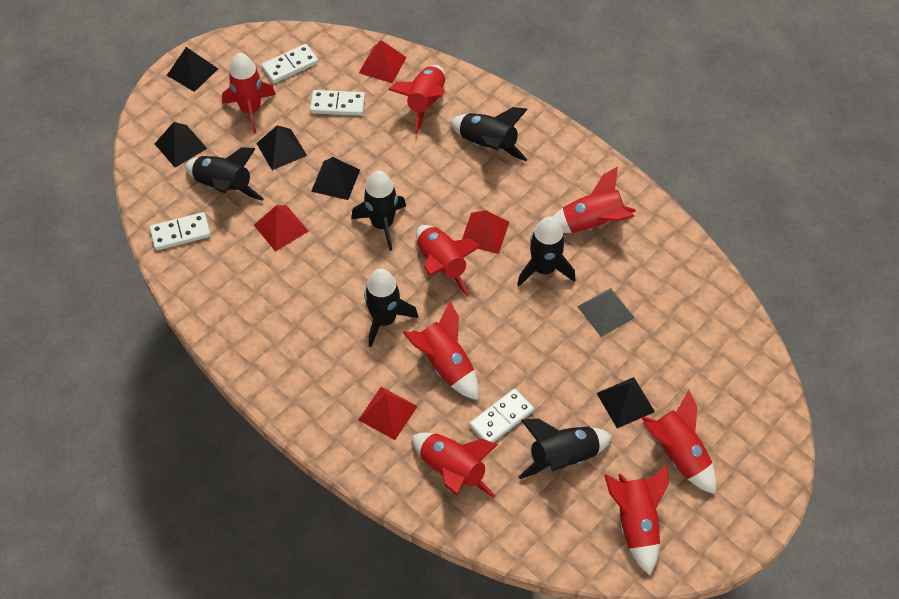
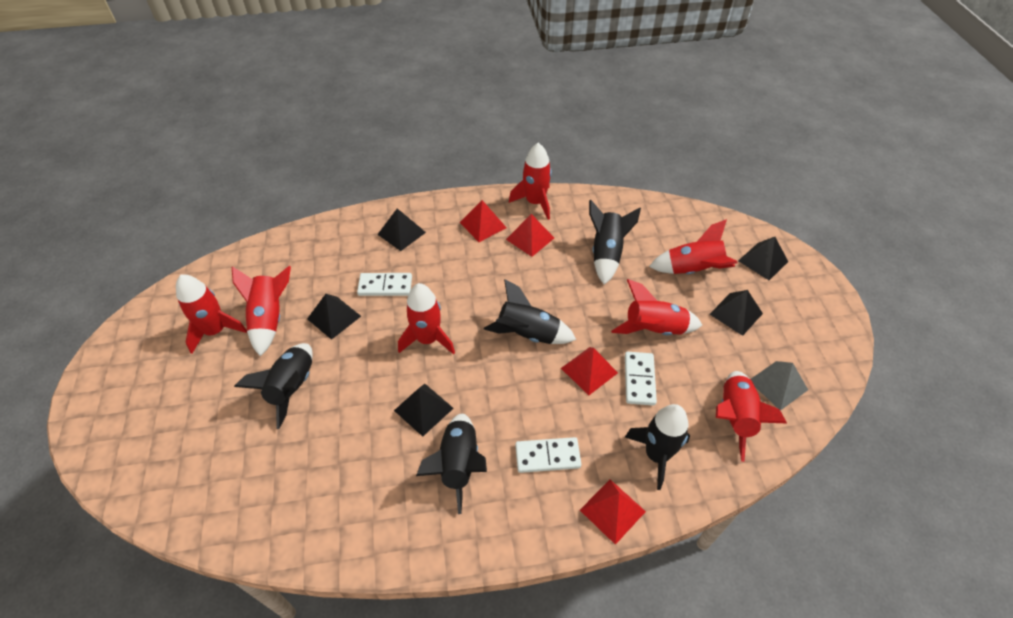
black rocket: 6 -> 5
red rocket: 8 -> 7
white domino: 4 -> 3

